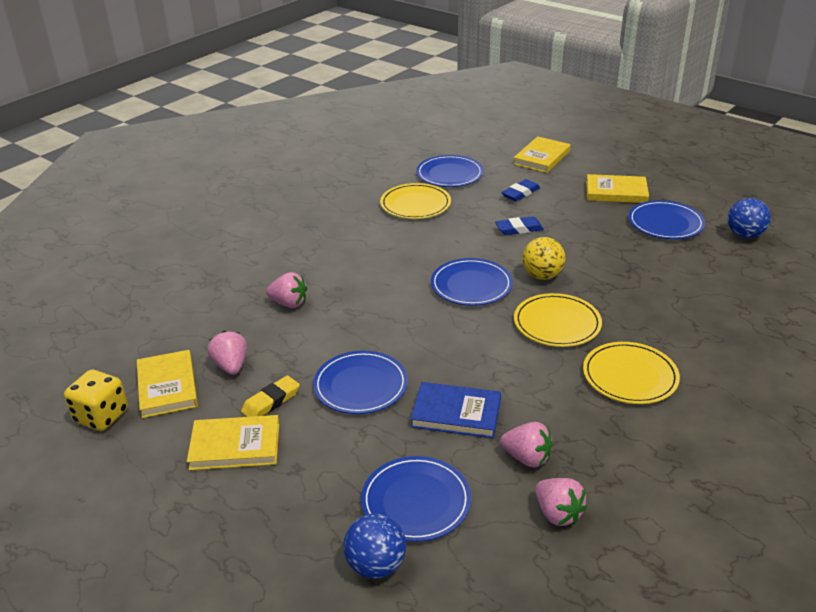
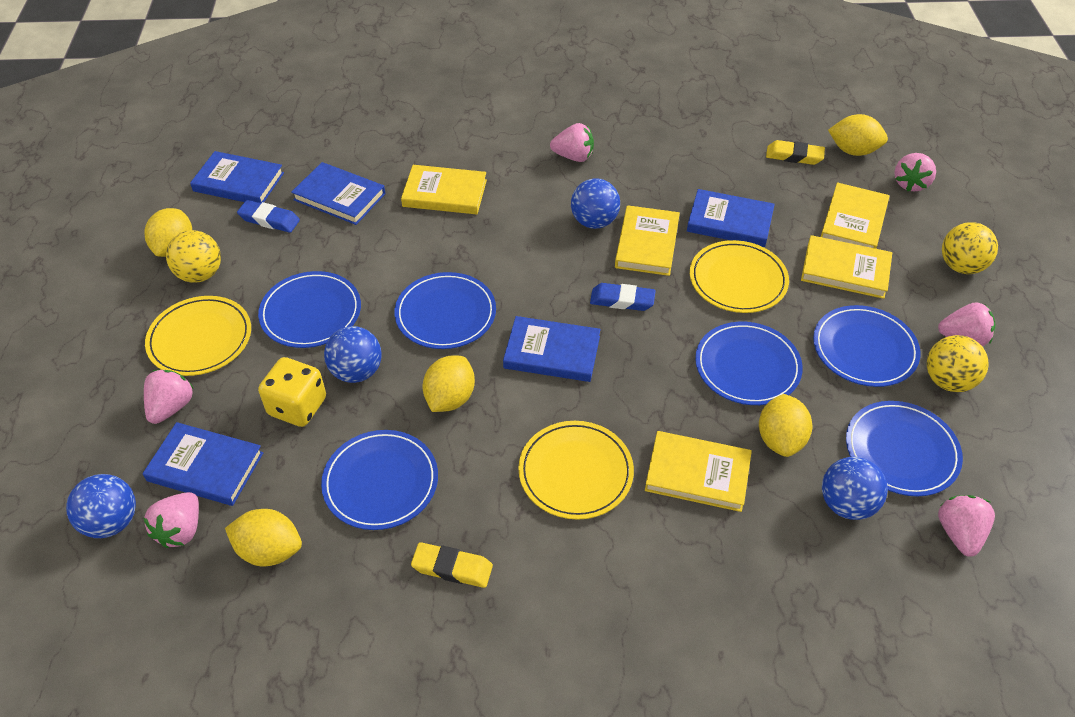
blue ball: 2 -> 4
blue book: 1 -> 5
blue plate: 5 -> 6
pink strawberry: 4 -> 6
yellow ball: 1 -> 3
yellow book: 4 -> 5
yellow eraser: 1 -> 2
yellow lemon: 0 -> 5

